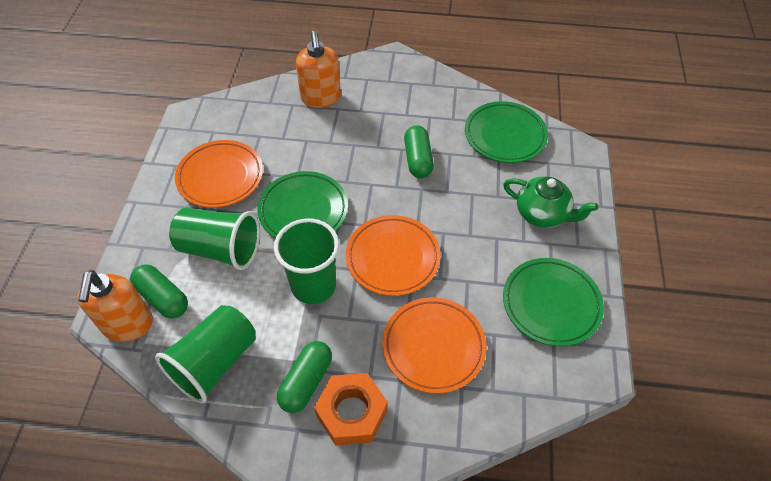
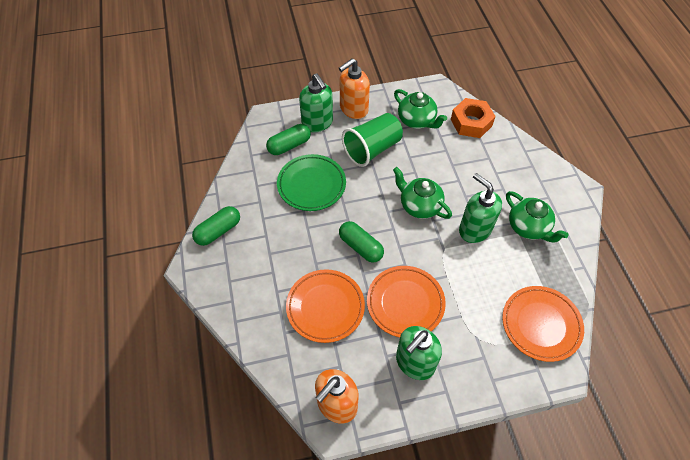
green cup: 3 -> 1
green plate: 3 -> 1
green soap dispenser: 0 -> 3
green teapot: 1 -> 3

